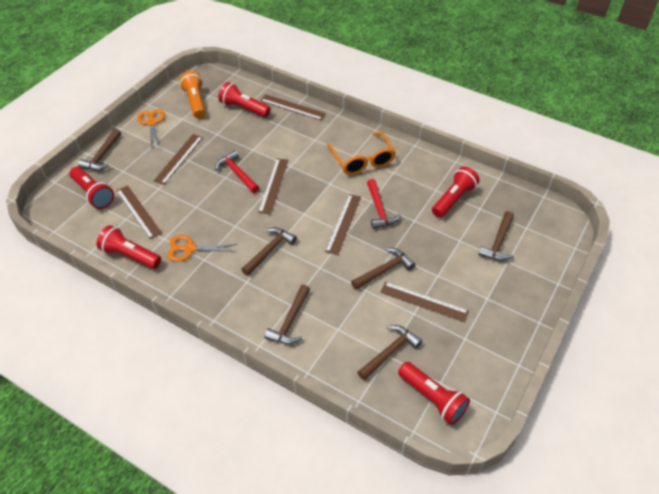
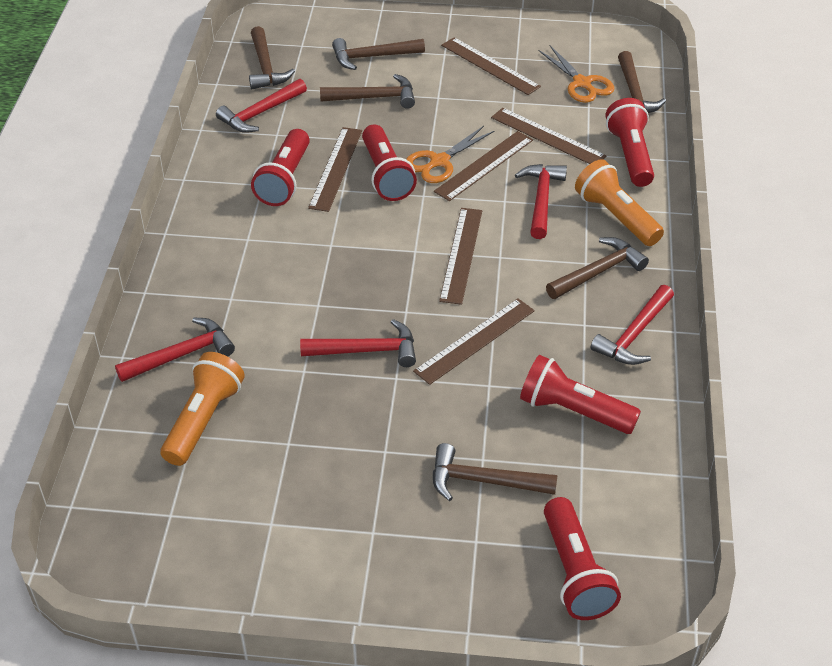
orange flashlight: 1 -> 2
orange glasses: 1 -> 0
red hammer: 2 -> 5

